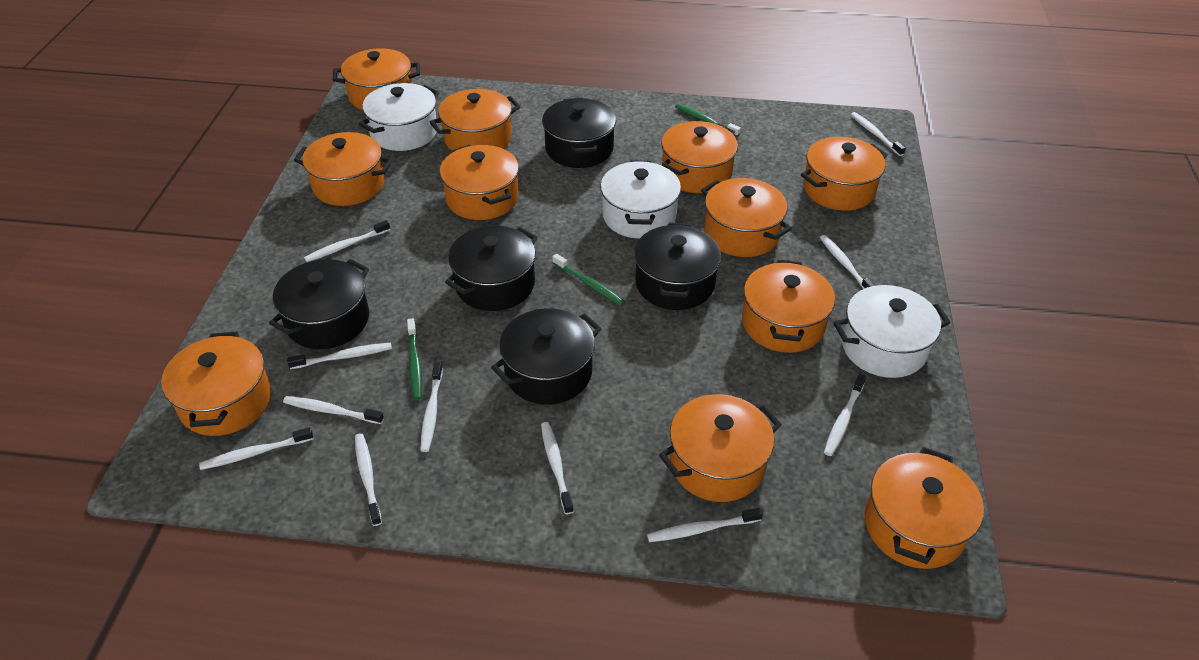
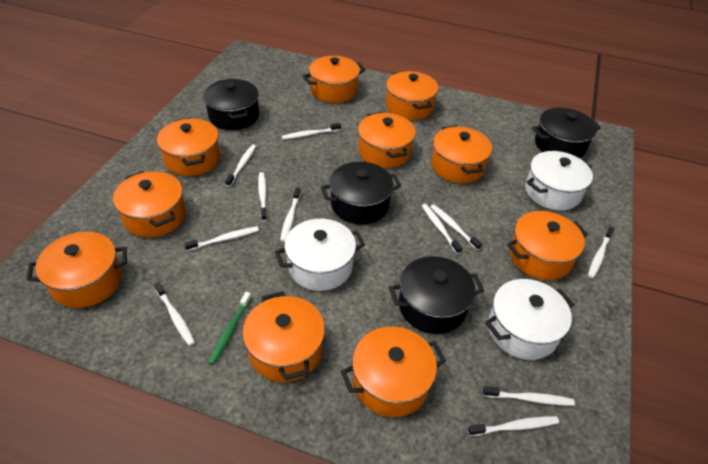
black pot: 5 -> 4
green toothbrush: 3 -> 1
orange pot: 11 -> 10

